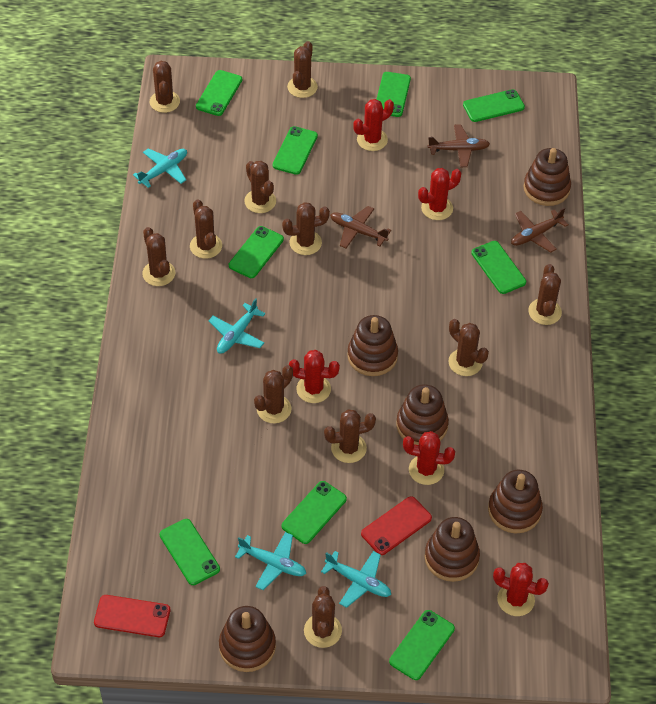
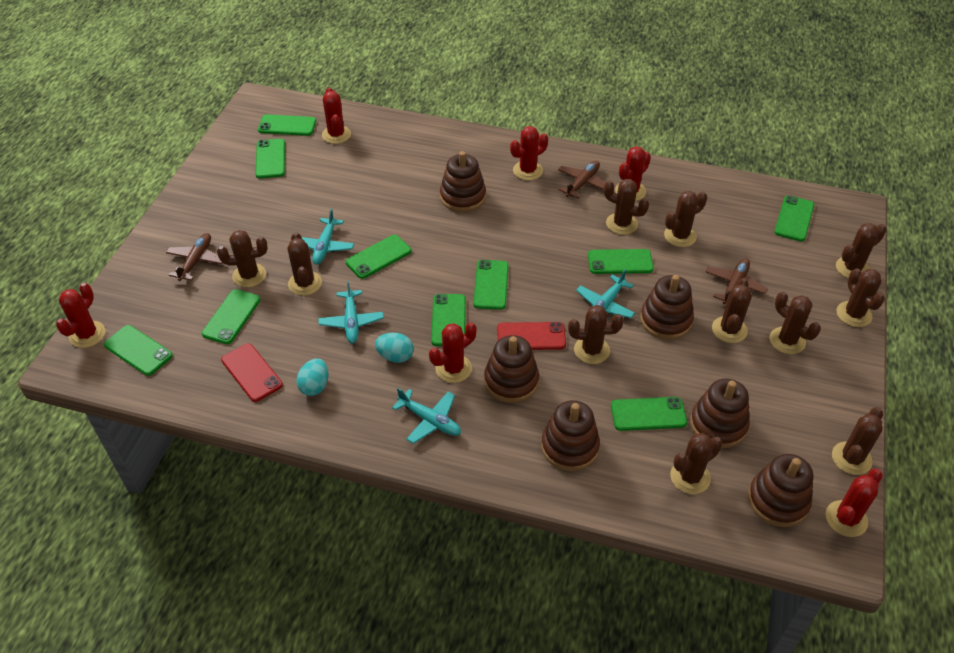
green phone: 9 -> 10
red cactus: 5 -> 6
turquoise egg: 0 -> 2

